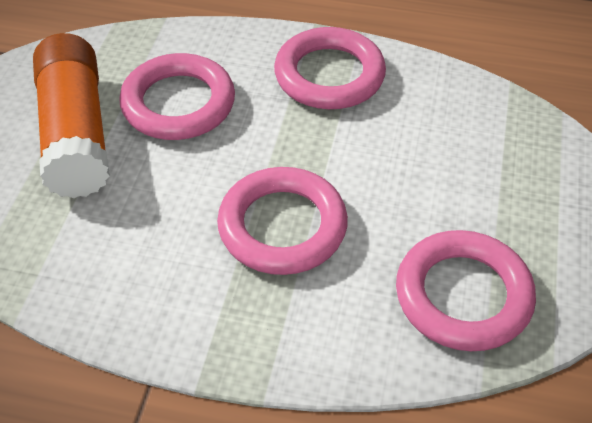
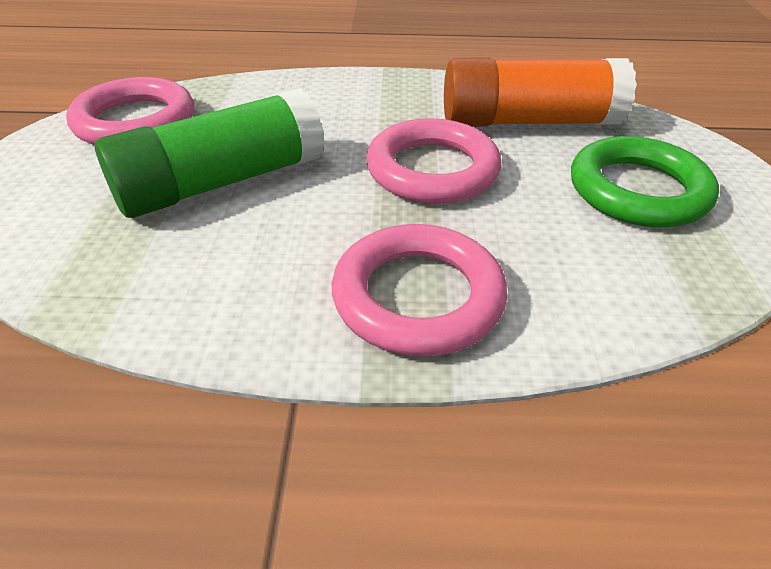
green glue stick: 0 -> 1
green ring: 0 -> 1
pink ring: 4 -> 3

